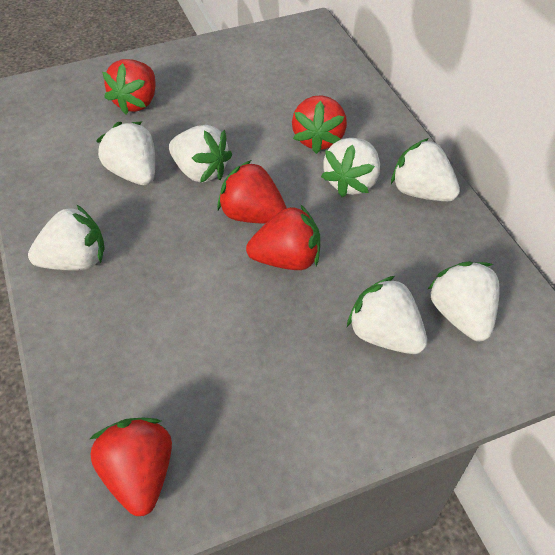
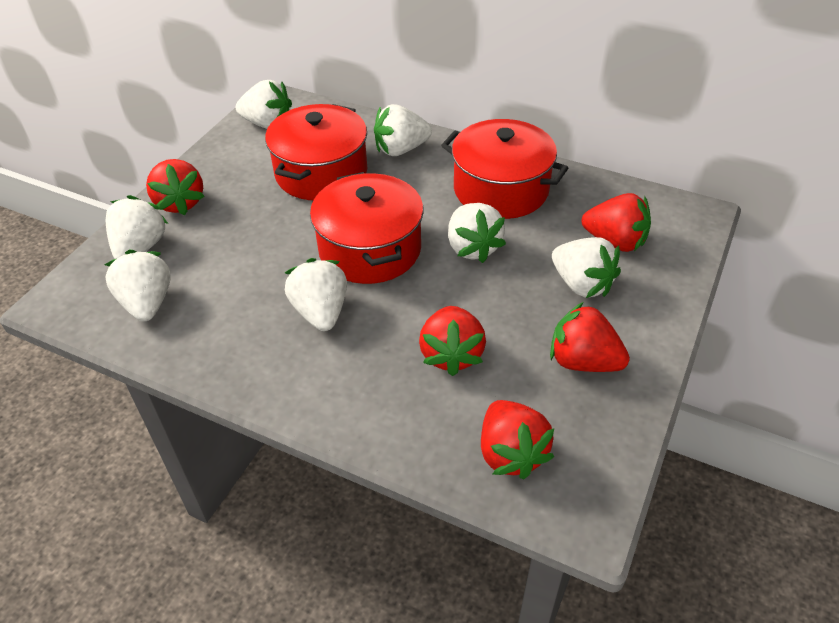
red pot: 0 -> 3

